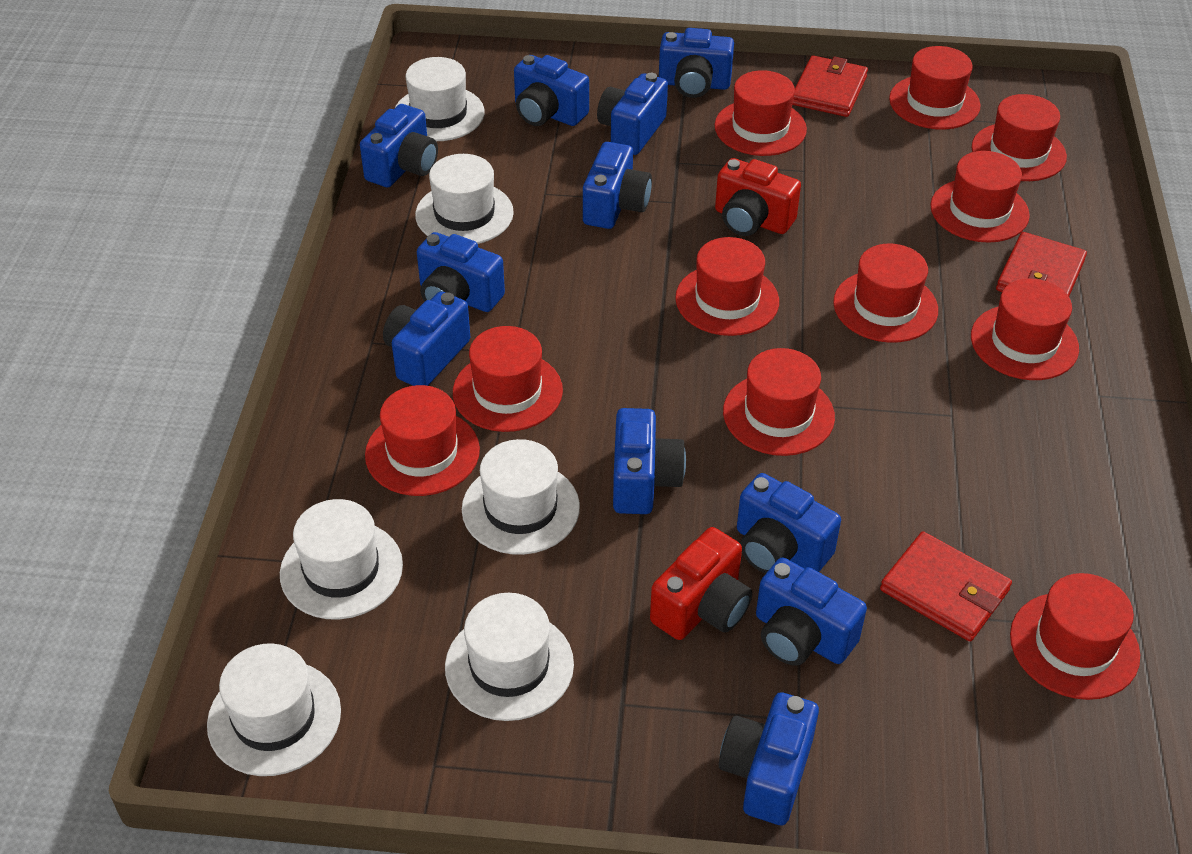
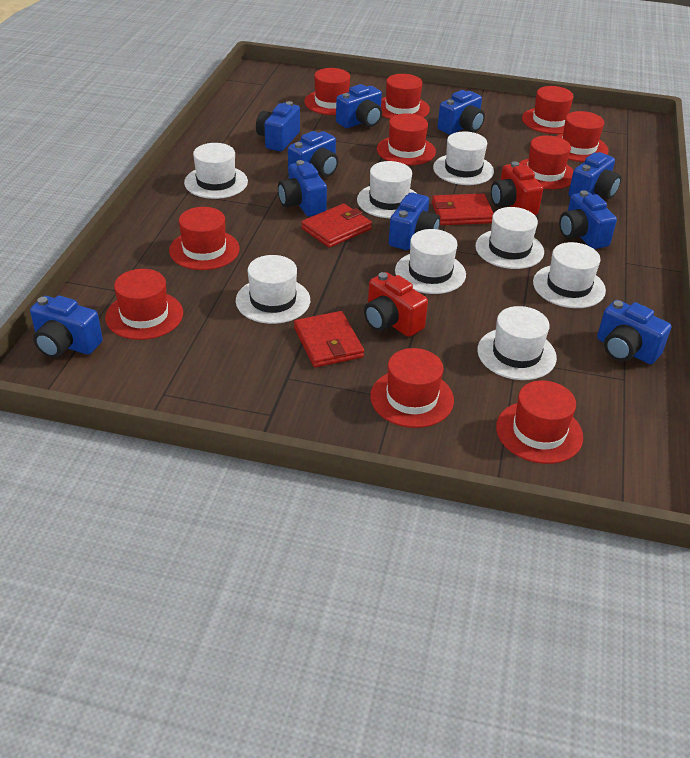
blue camera: 11 -> 10
red hat: 11 -> 10
white hat: 6 -> 8

